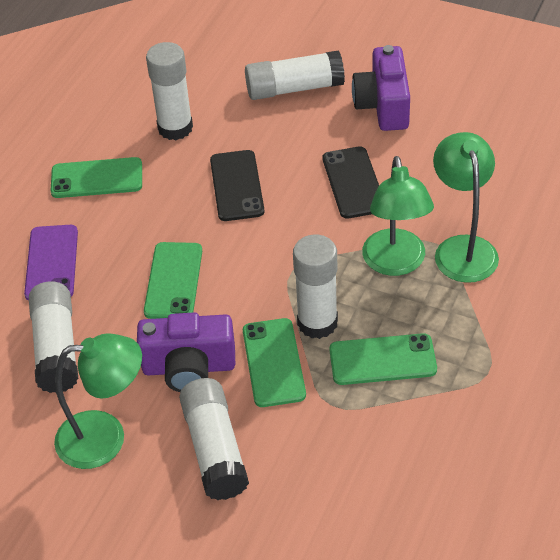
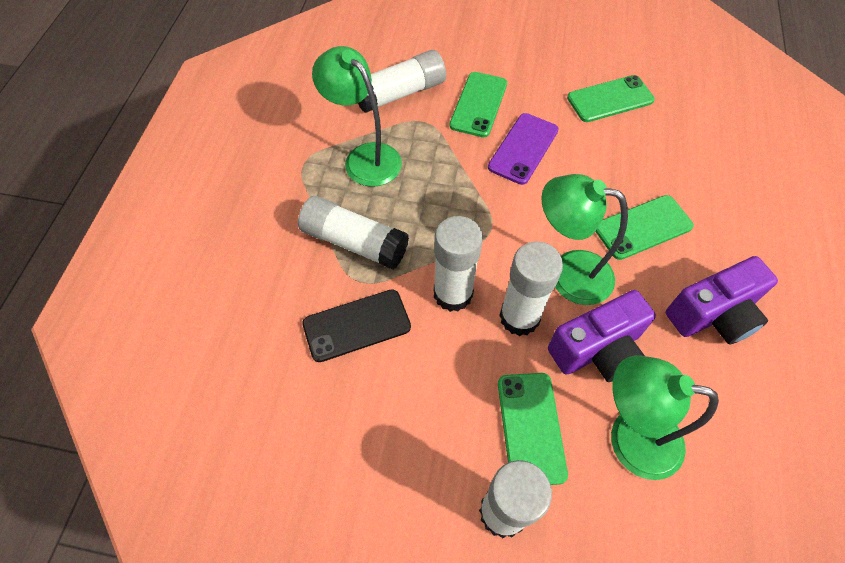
black phone: 2 -> 1

